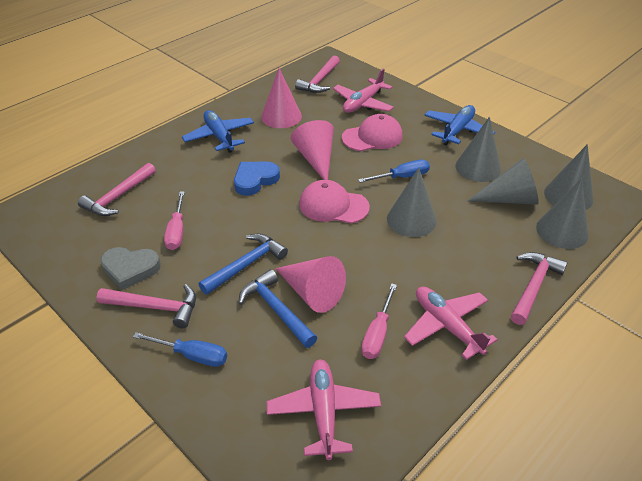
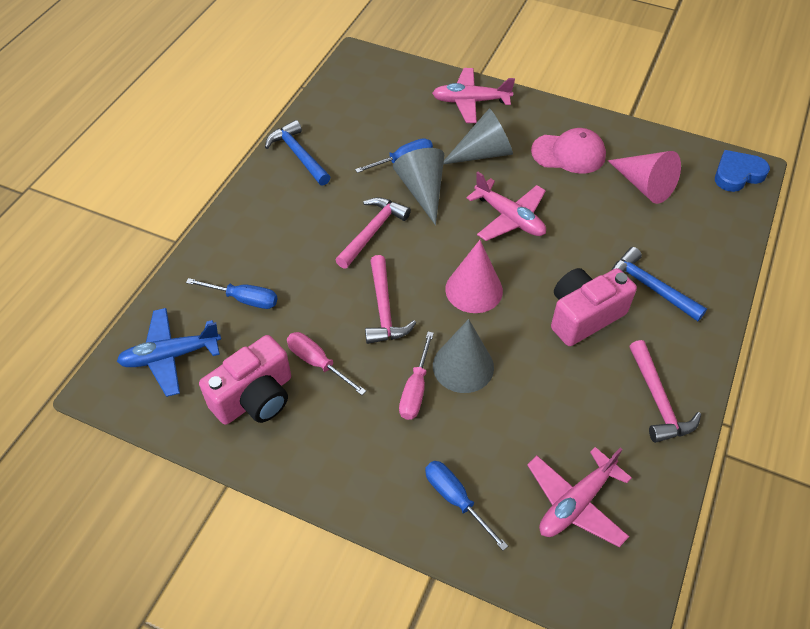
blue plane: 2 -> 1
blue screwdriver: 2 -> 3
grey cone: 5 -> 3
grey heart: 1 -> 0
pink camera: 0 -> 2
pink cap: 2 -> 1
pink cone: 3 -> 2
pink hammer: 4 -> 3

